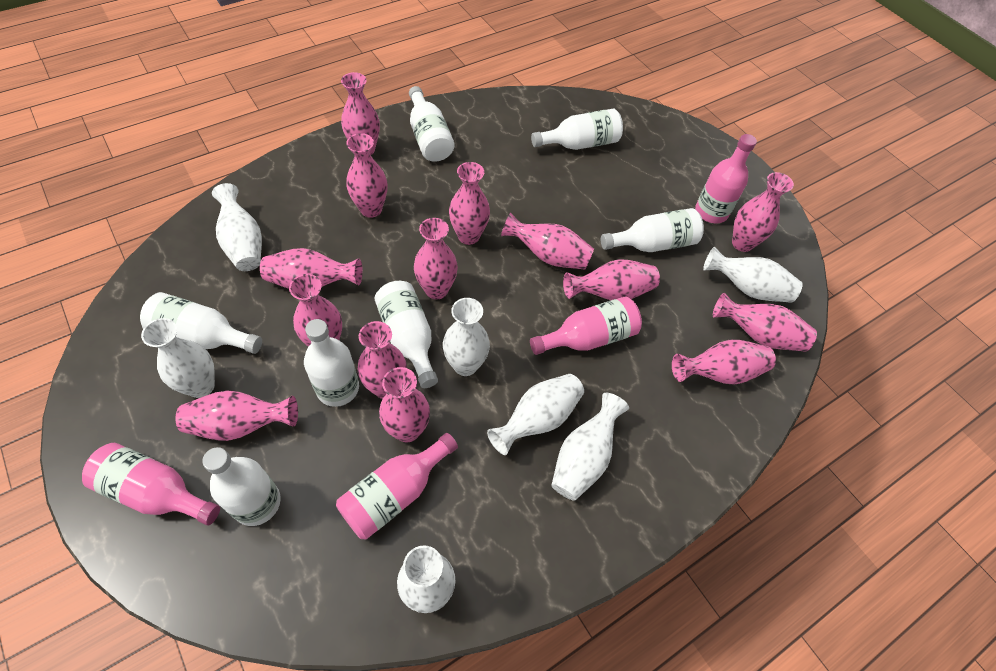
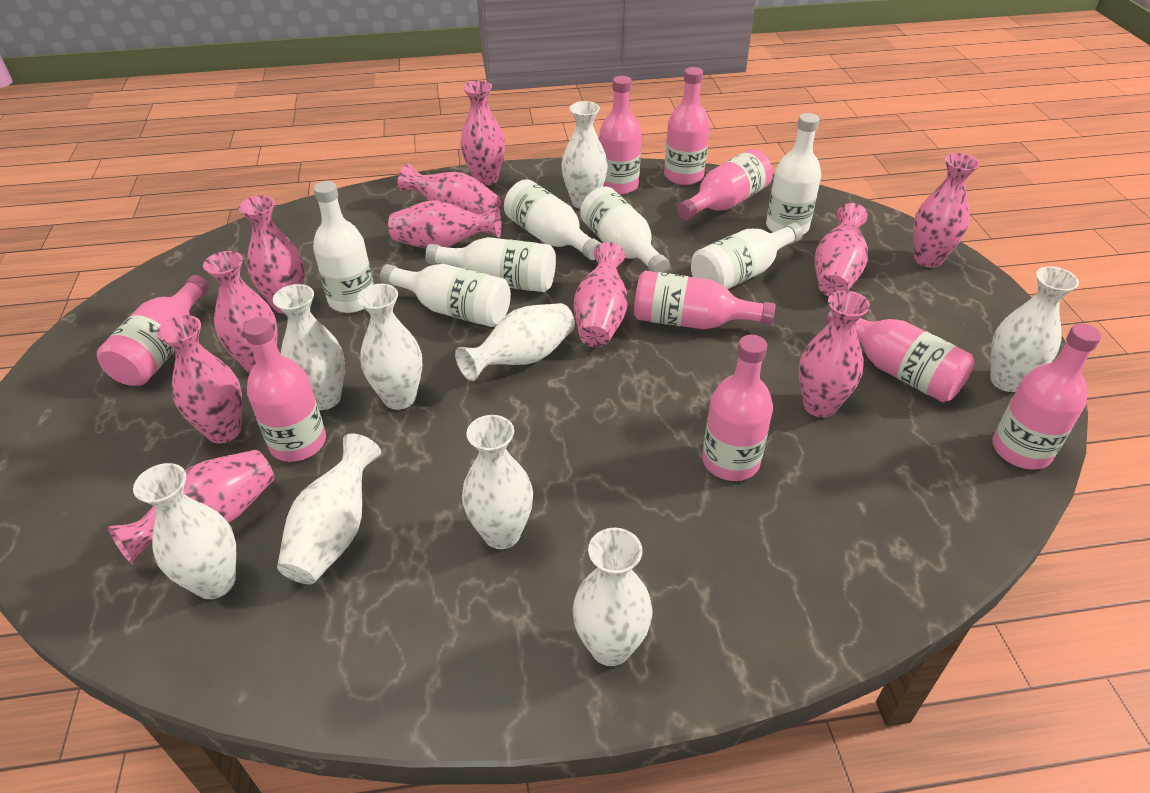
pink bottle: 4 -> 9
pink vase: 14 -> 11
white vase: 7 -> 9

